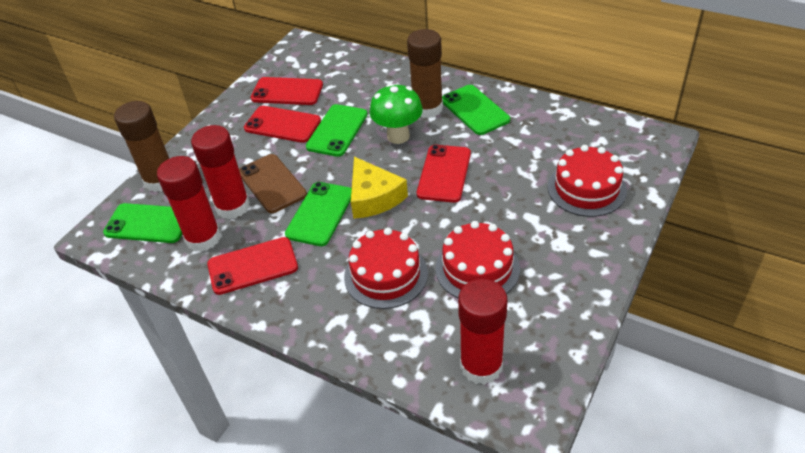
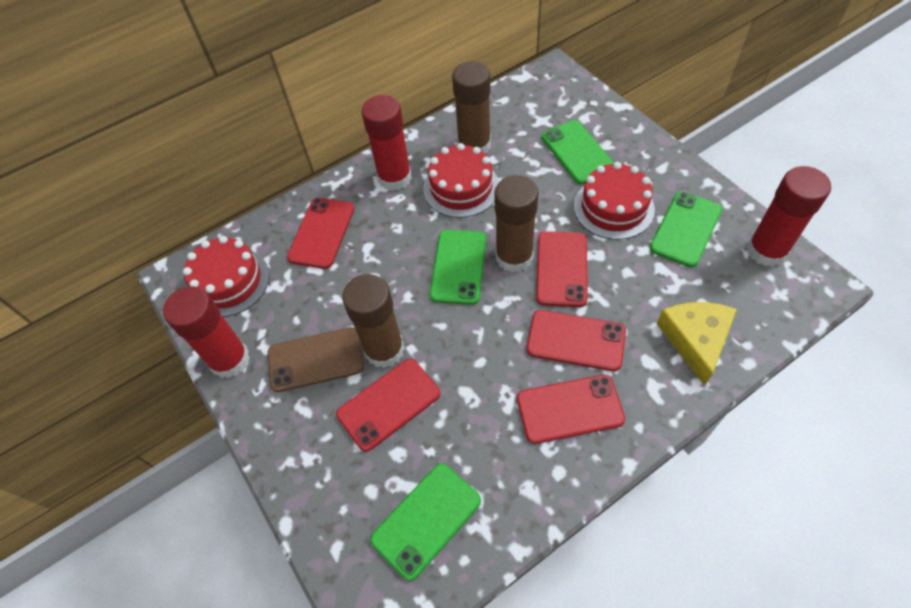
brown glue stick: 2 -> 3
green mushroom: 1 -> 0
red phone: 4 -> 5

